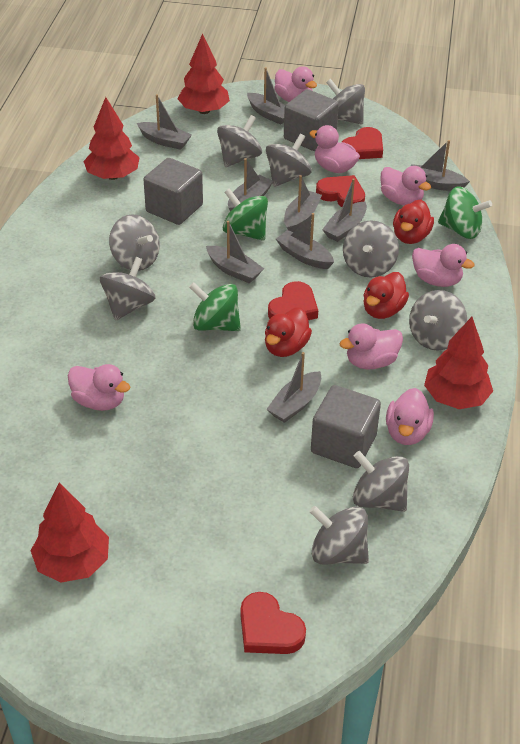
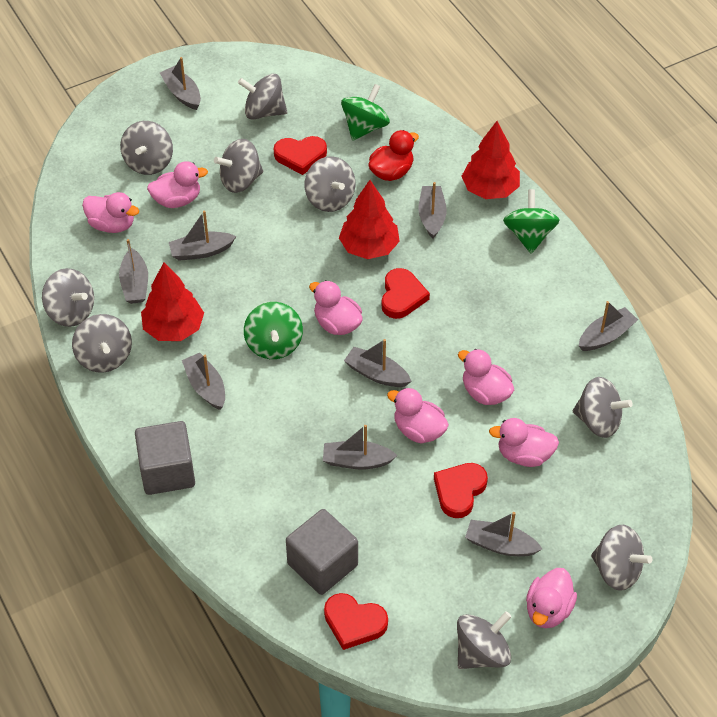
grey cube: 3 -> 2
red duck: 3 -> 1
red tree: 4 -> 3

